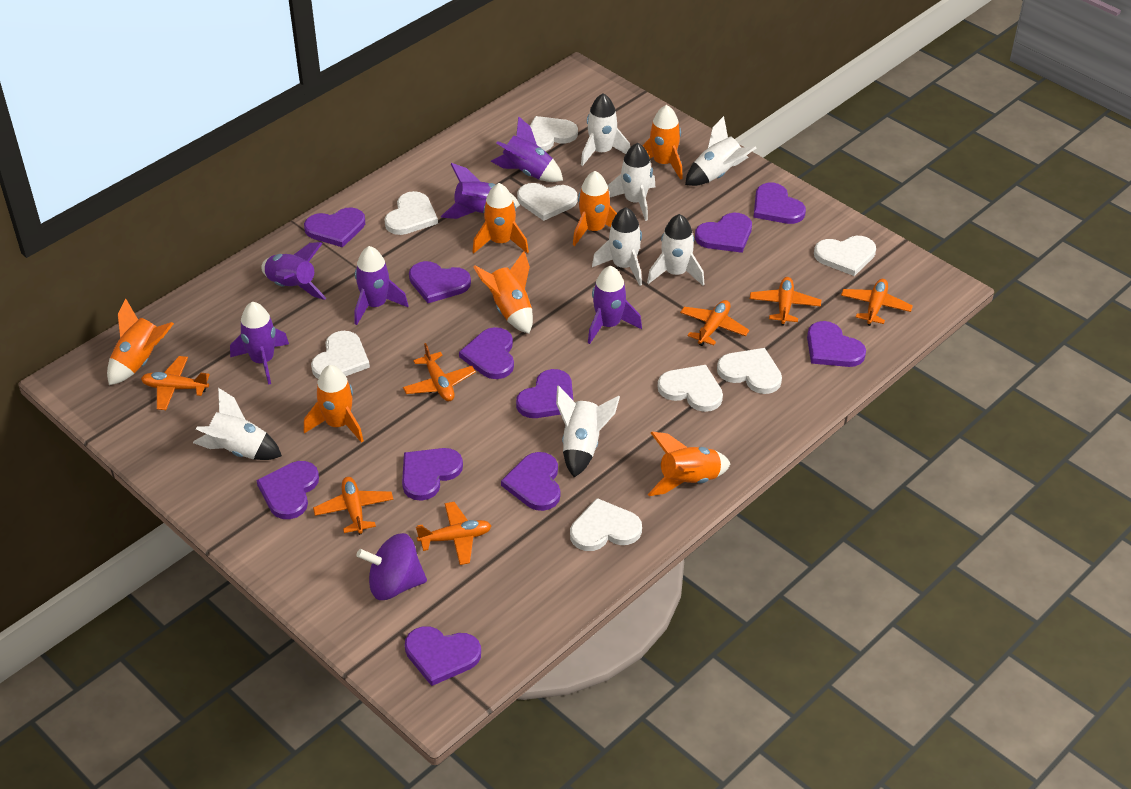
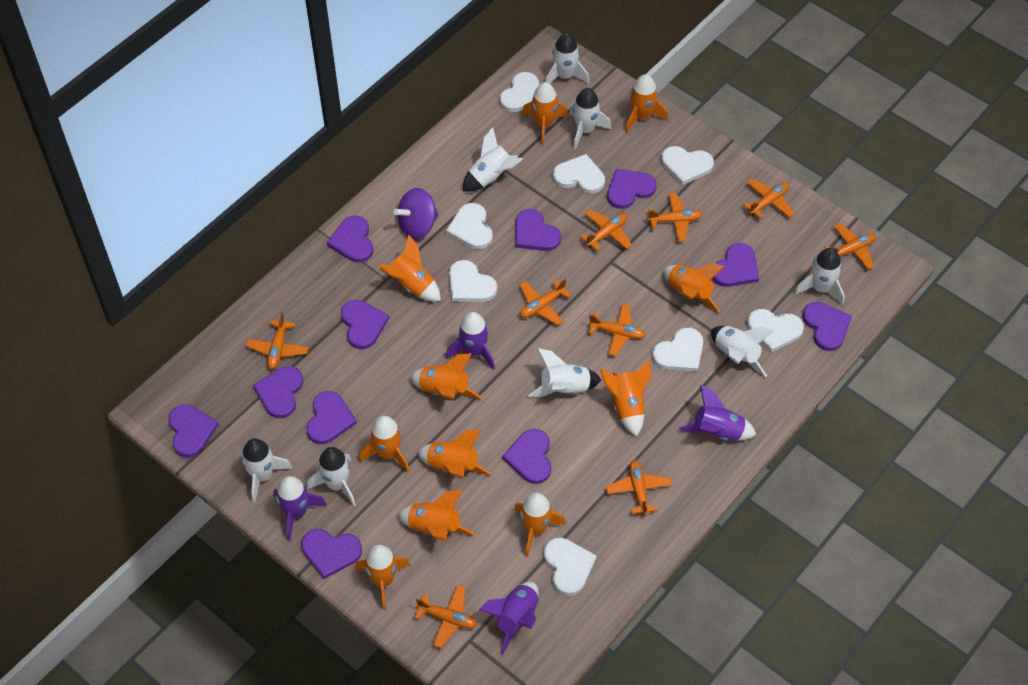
orange plane: 7 -> 9
orange rocket: 7 -> 11
purple rocket: 6 -> 4
white rocket: 7 -> 8

